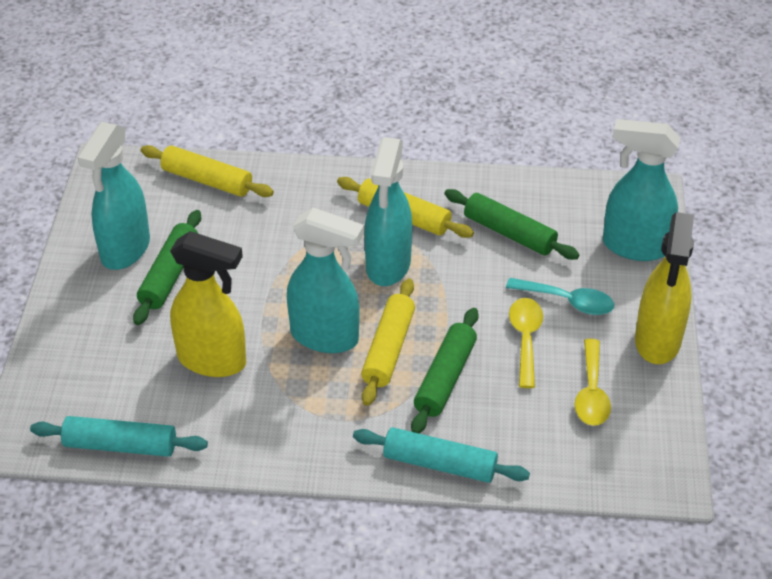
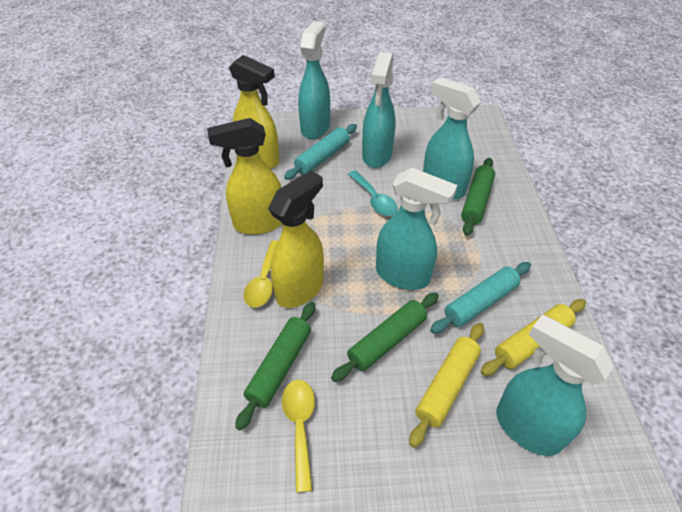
turquoise spray bottle: 4 -> 5
yellow rolling pin: 3 -> 2
yellow spray bottle: 2 -> 3

